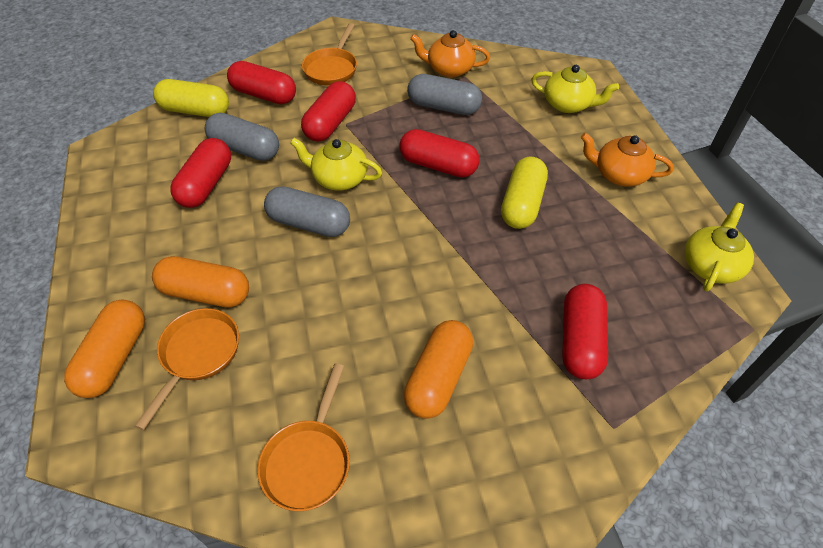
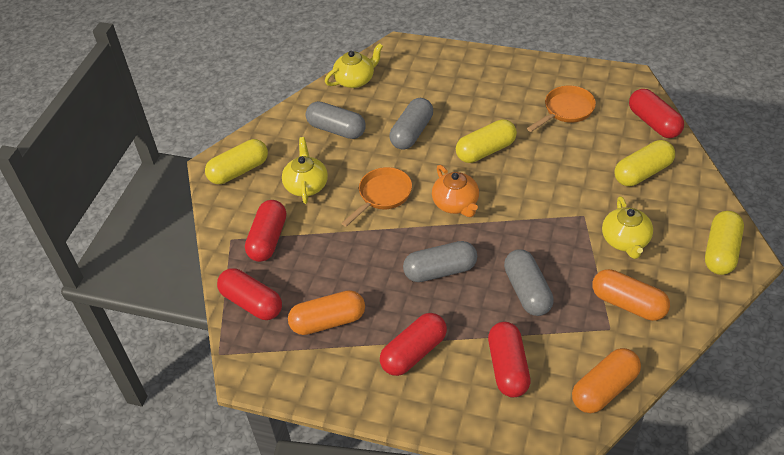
grey capsule: 3 -> 4
orange pan: 3 -> 2
orange teapot: 2 -> 1
yellow capsule: 2 -> 4

